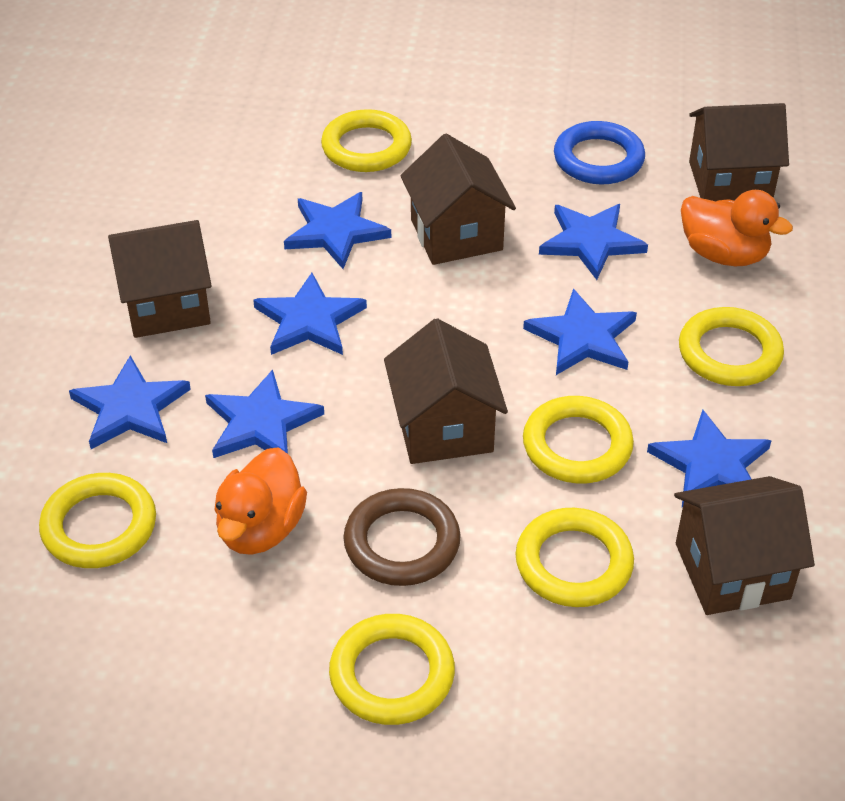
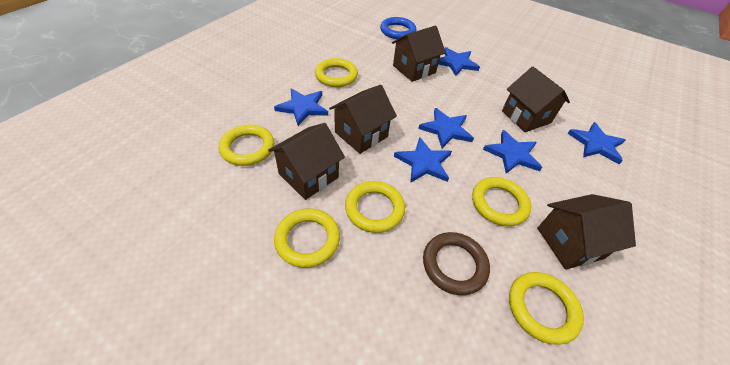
blue star: 7 -> 6
orange duck: 2 -> 0

